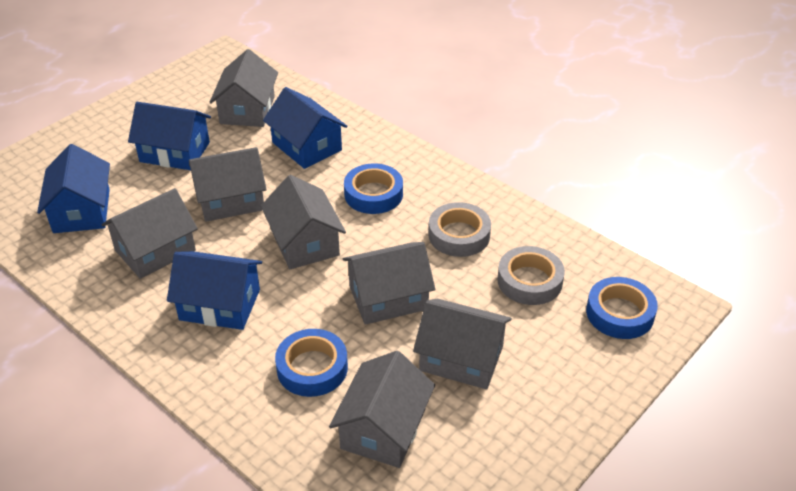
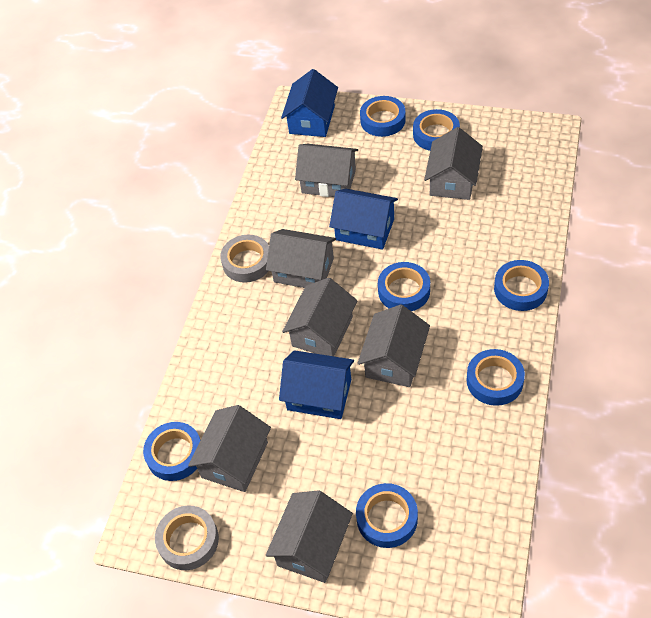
blue house: 4 -> 3
blue tape: 3 -> 7

